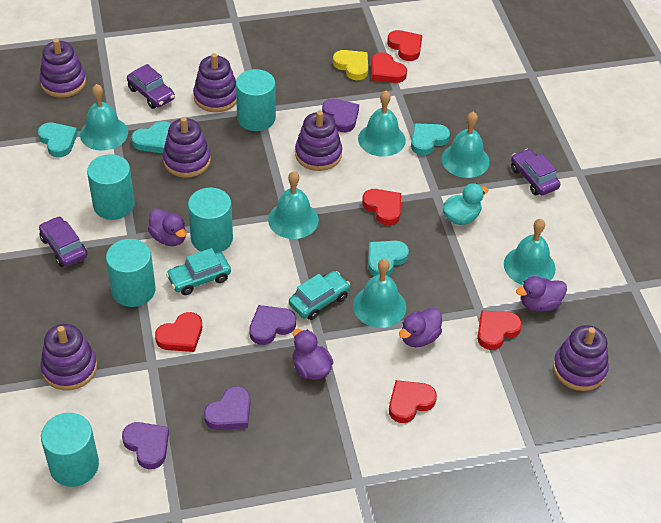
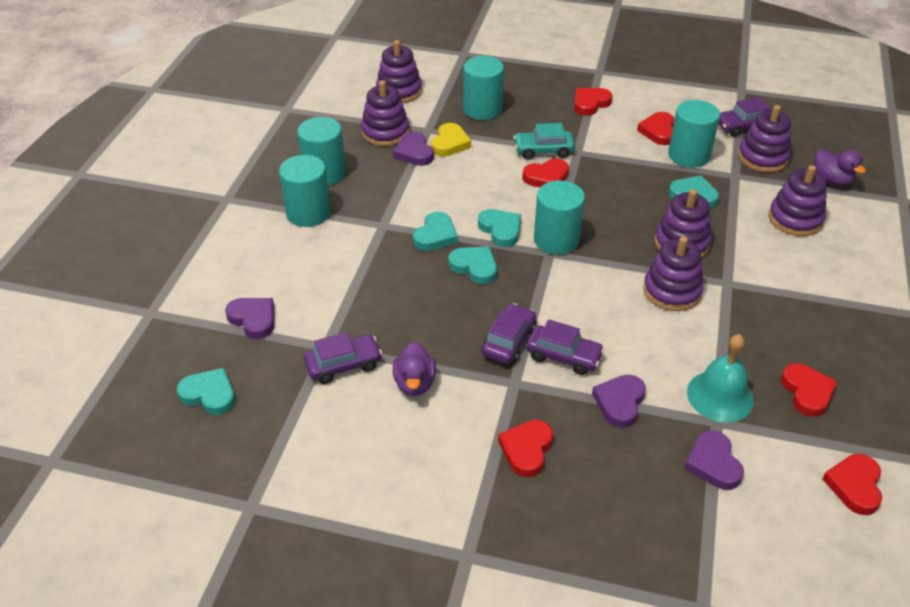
purple car: 3 -> 4
purple duck: 4 -> 2
turquoise bell: 6 -> 1
turquoise car: 2 -> 1
turquoise duck: 1 -> 0
turquoise heart: 4 -> 5

